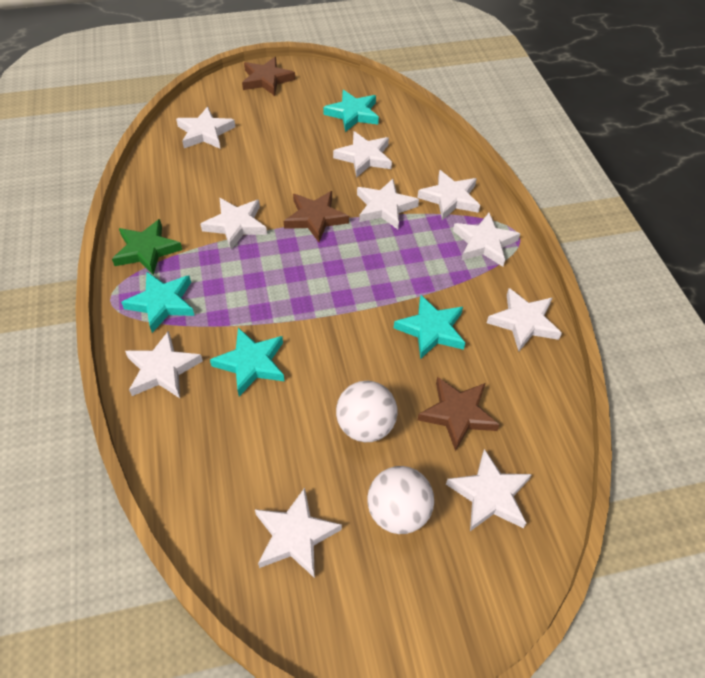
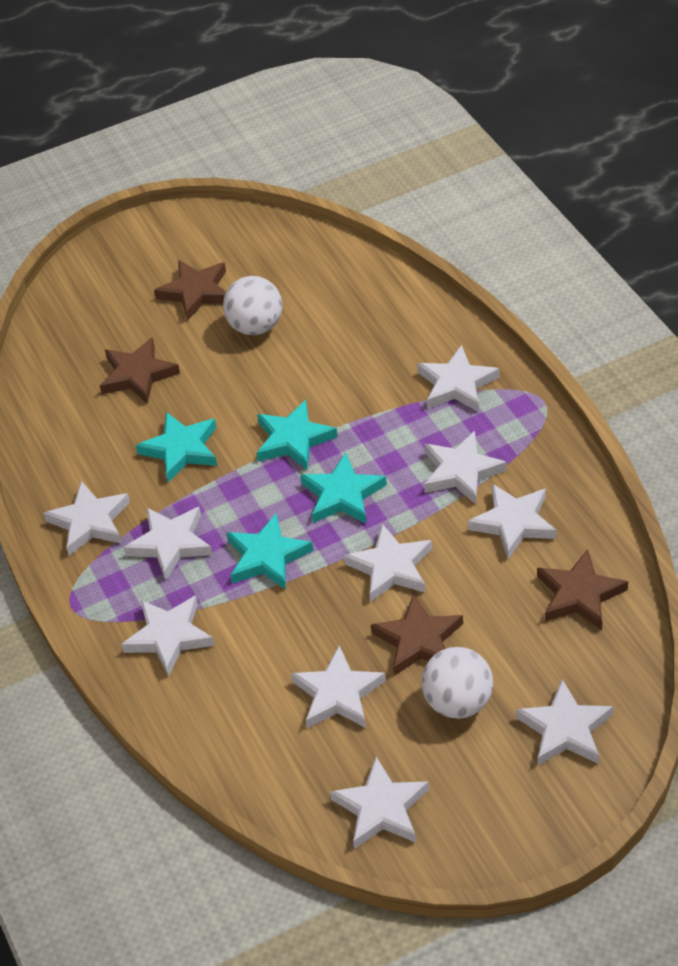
brown star: 3 -> 4
green star: 1 -> 0

